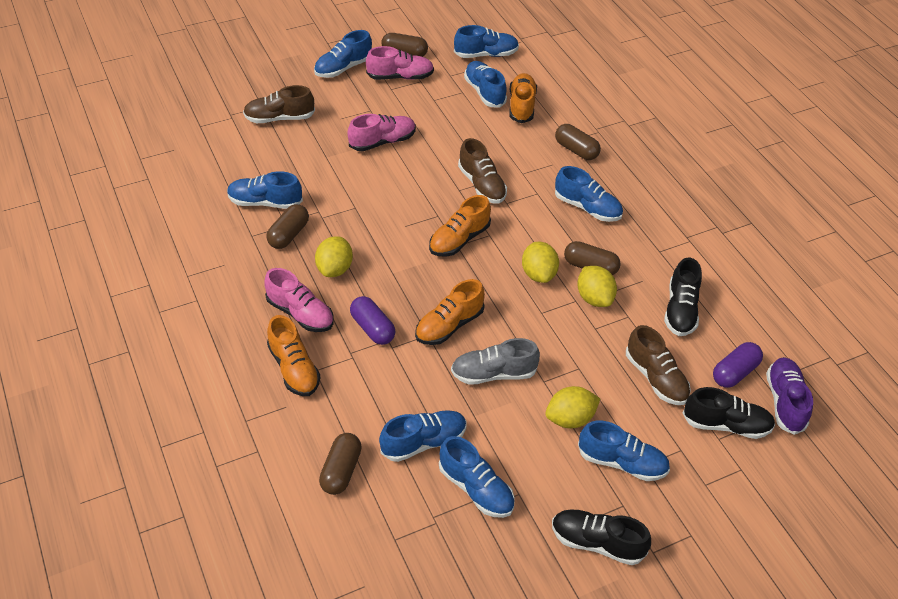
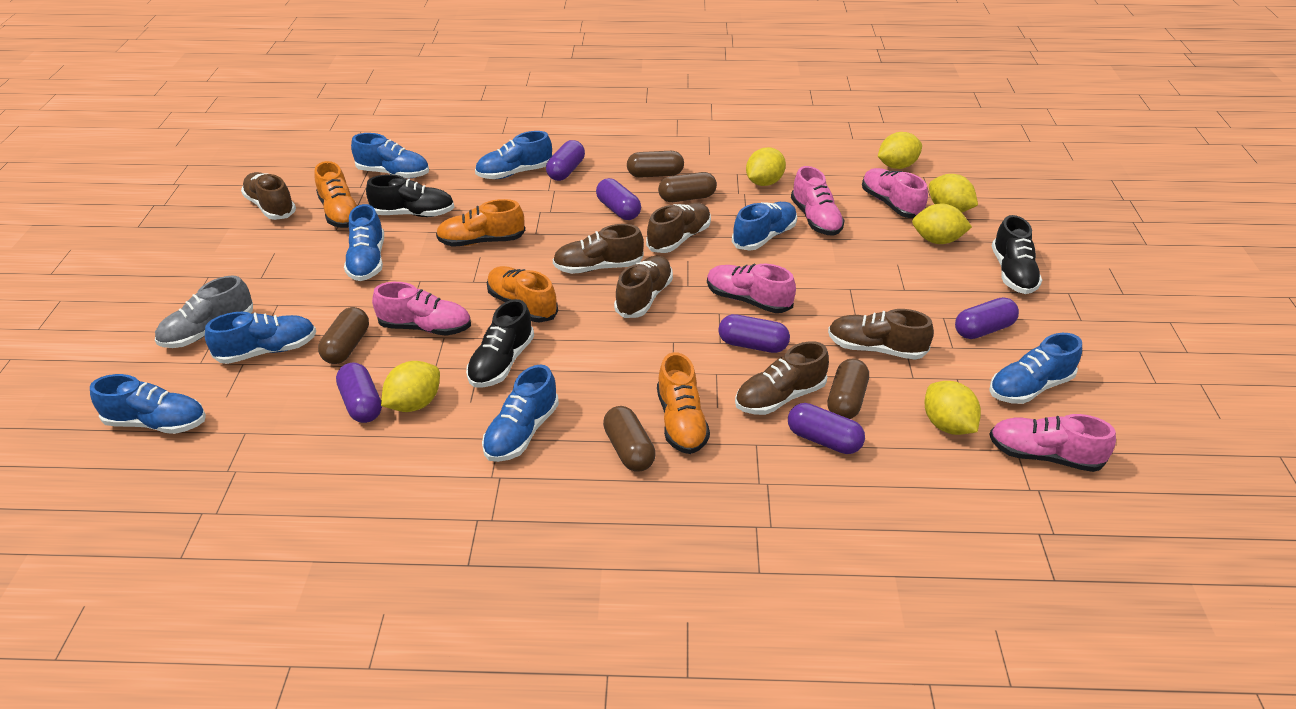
brown shoe: 3 -> 6
pink shoe: 3 -> 5
purple capsule: 2 -> 6
purple shoe: 1 -> 0
yellow lemon: 4 -> 6

